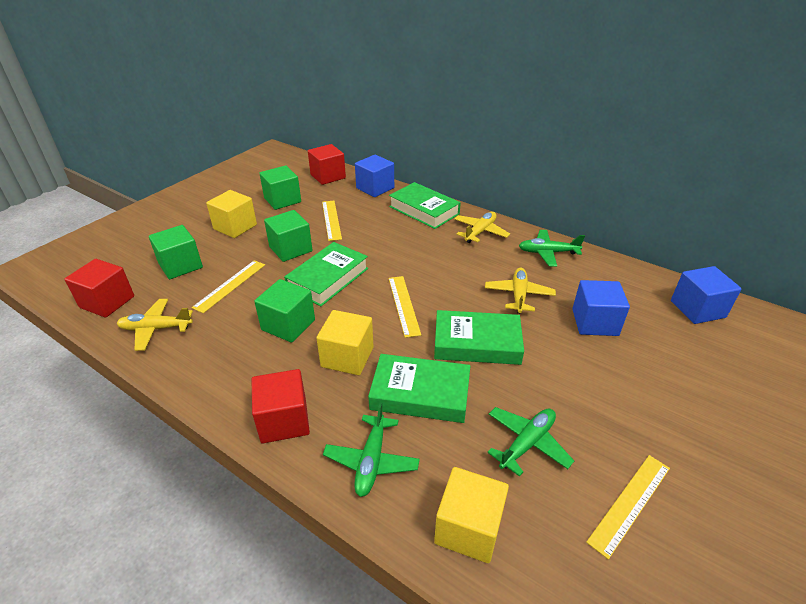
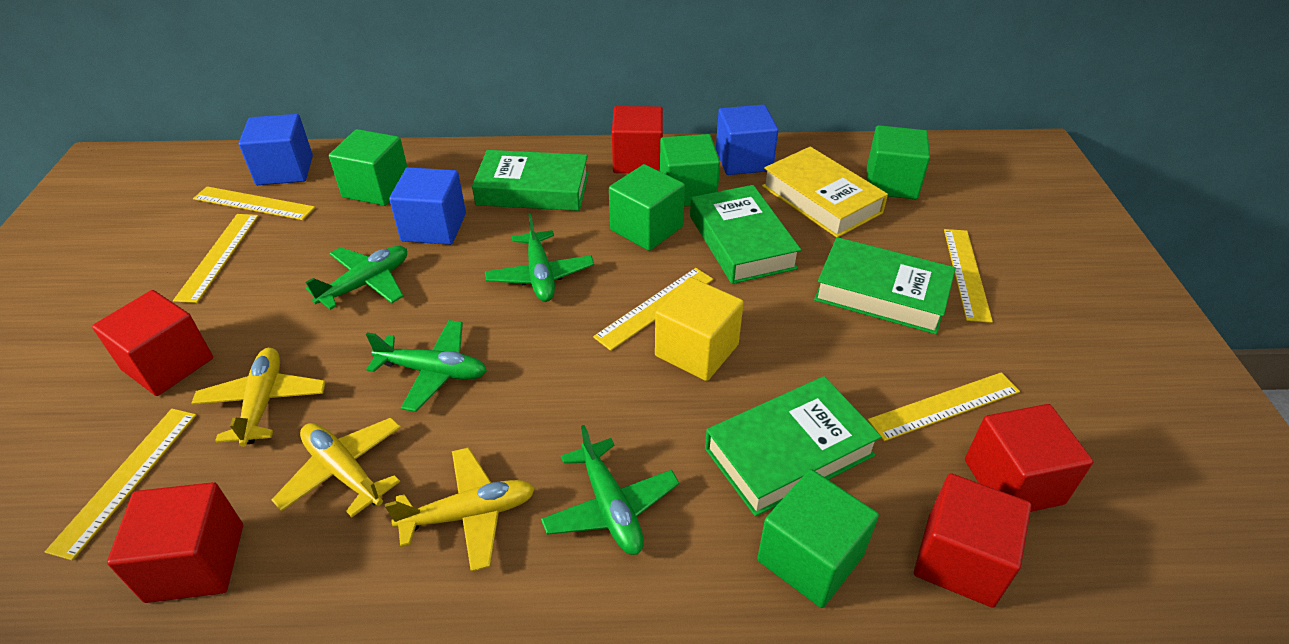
green cube: 4 -> 5
green plane: 3 -> 4
red cube: 3 -> 5
yellow book: 0 -> 1
yellow cube: 3 -> 1
yellow ruler: 4 -> 6

